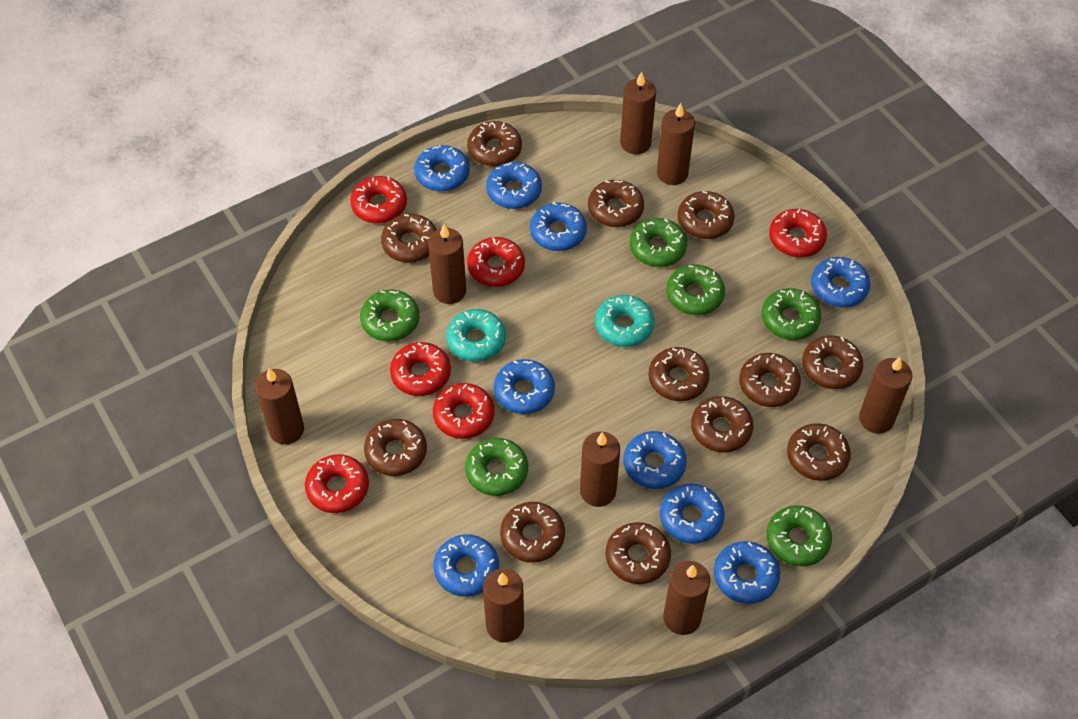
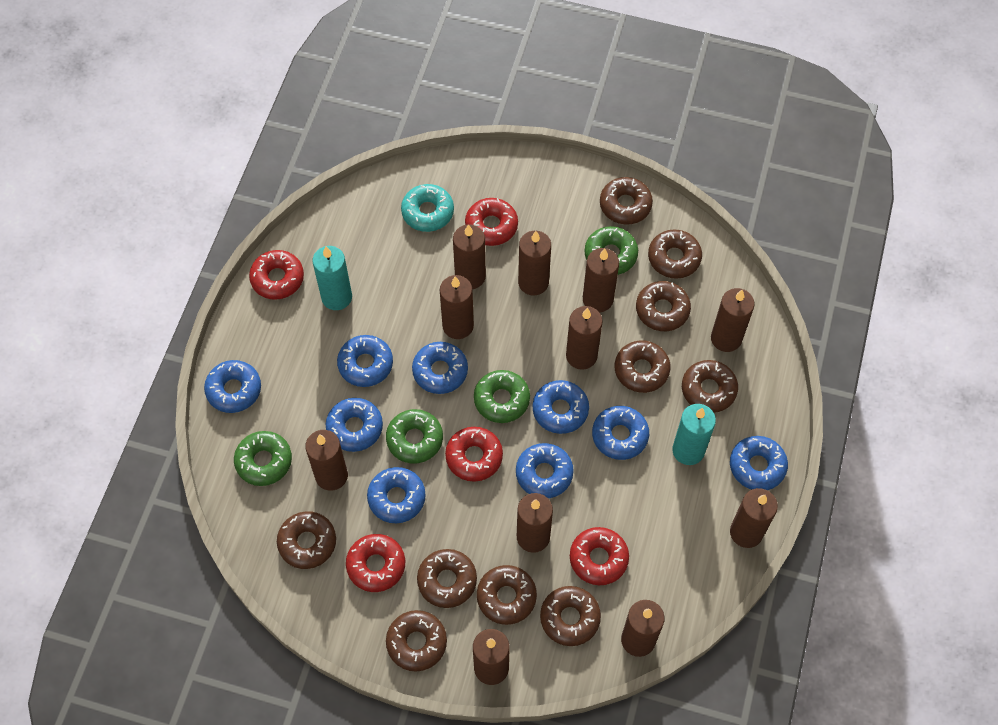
brown candle: 8 -> 11
brown donut: 12 -> 10
green donut: 6 -> 4
red donut: 6 -> 5
turquoise candle: 0 -> 2
turquoise donut: 2 -> 1

